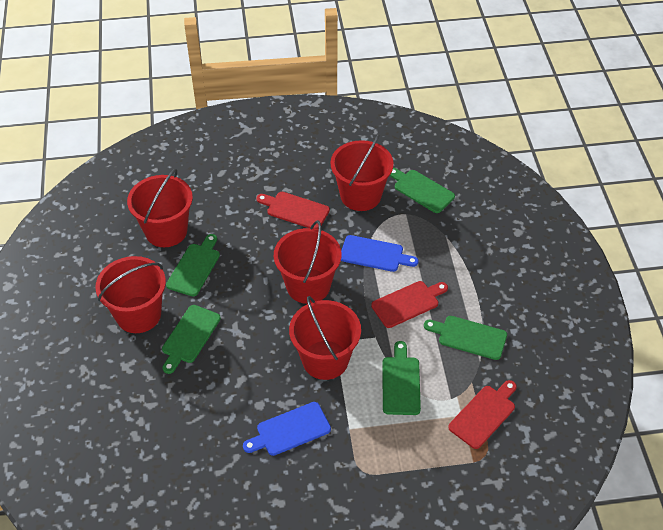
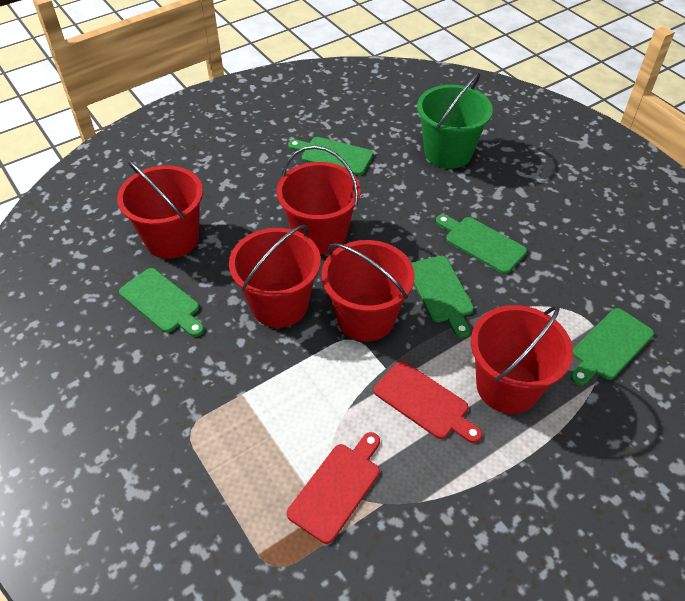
blue cutting board: 2 -> 0
green bucket: 0 -> 1
red cutting board: 3 -> 2

